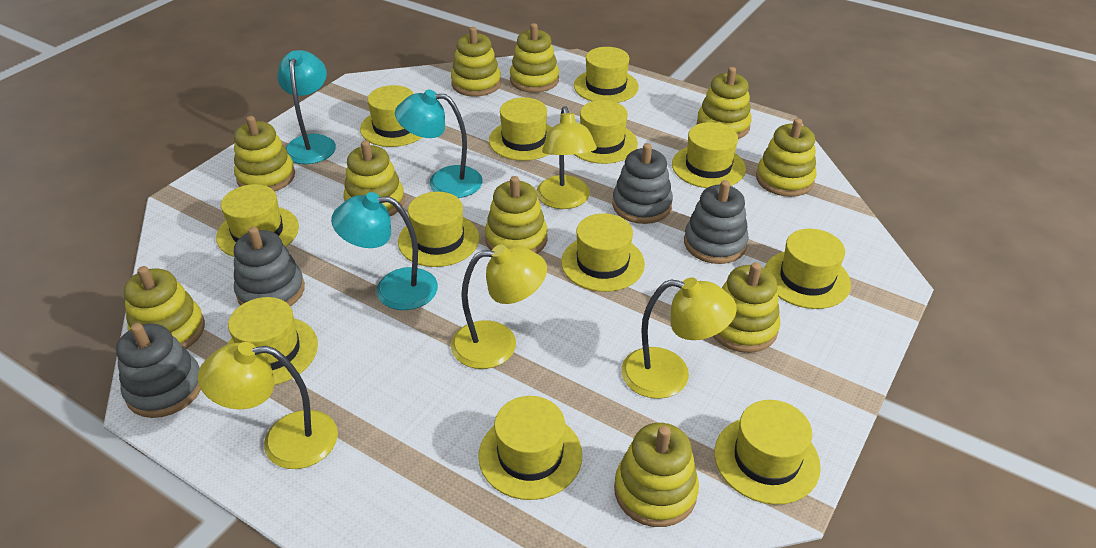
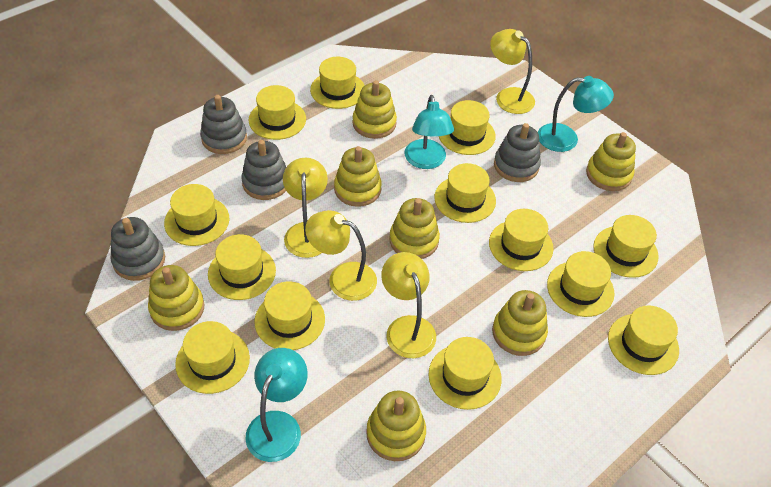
yellow hat: 12 -> 13
yellow stacking toy: 10 -> 7

